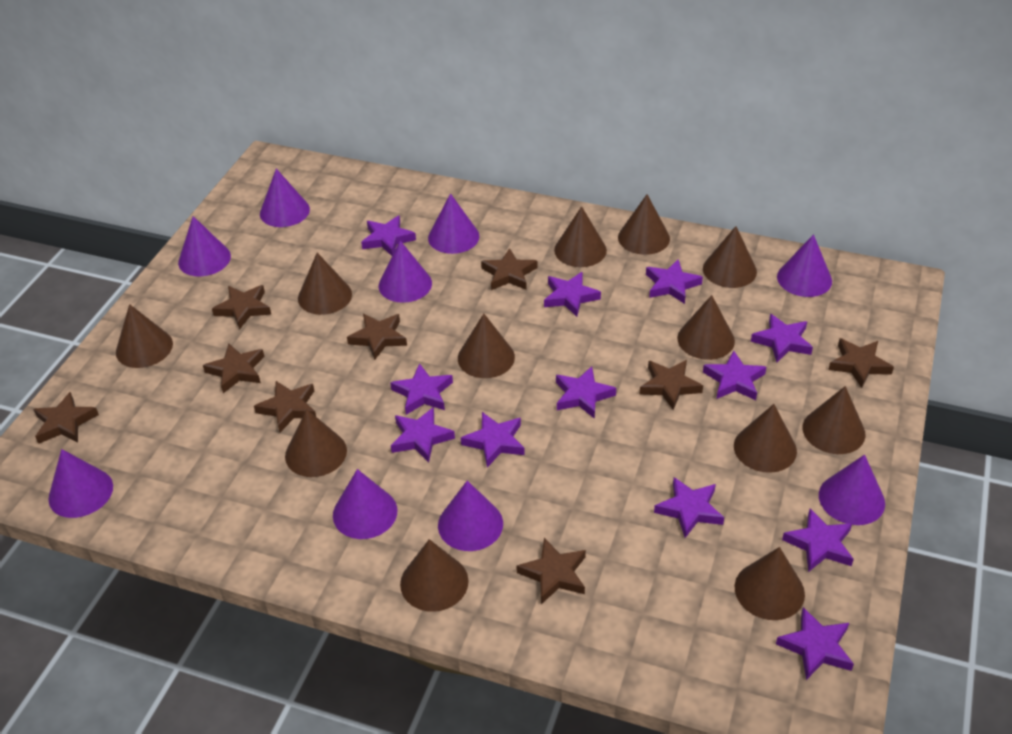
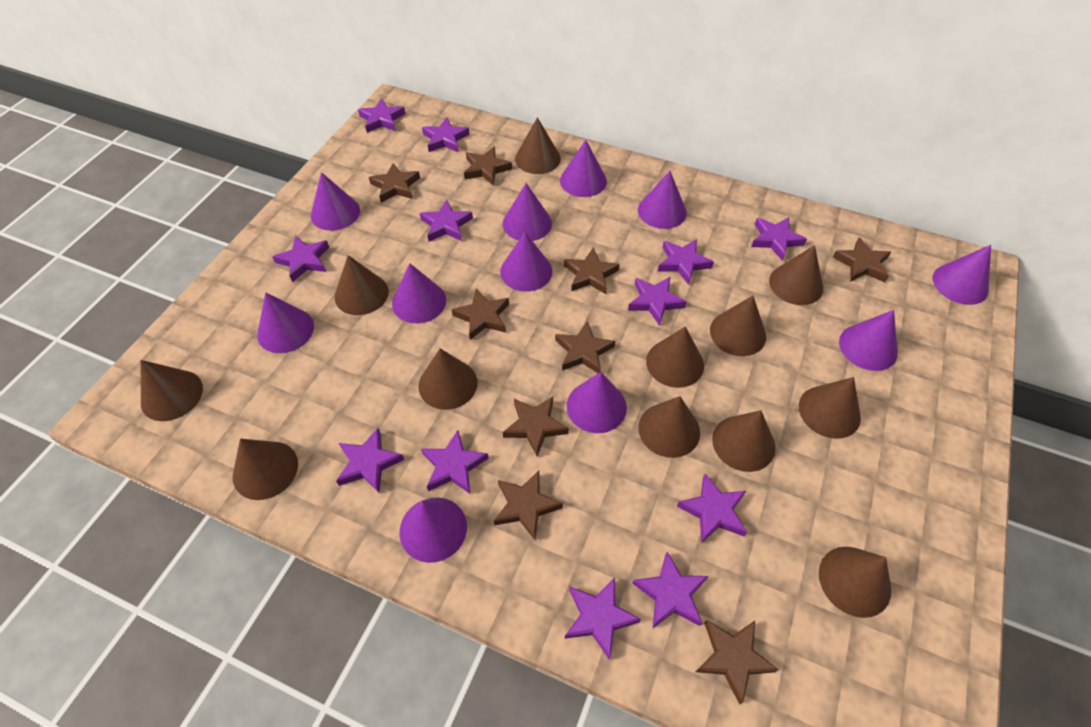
purple cone: 9 -> 11

